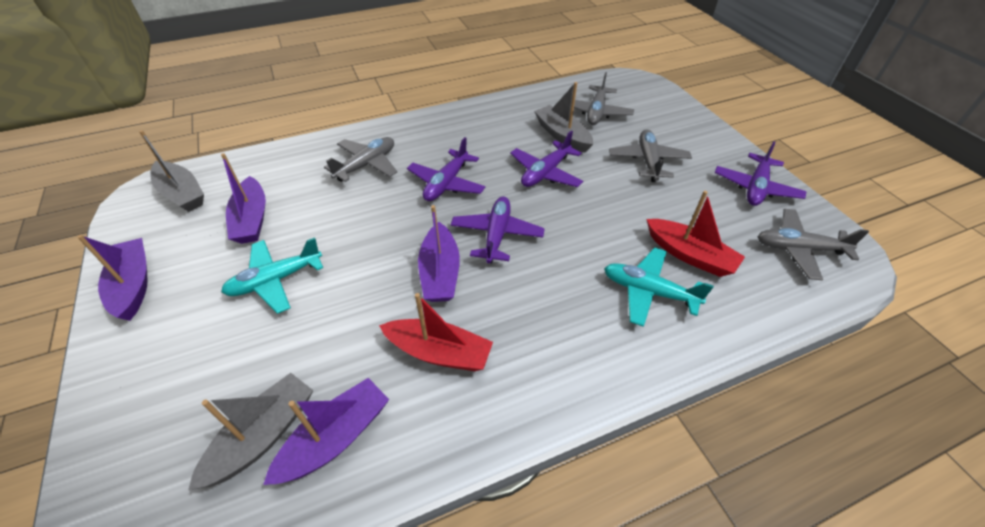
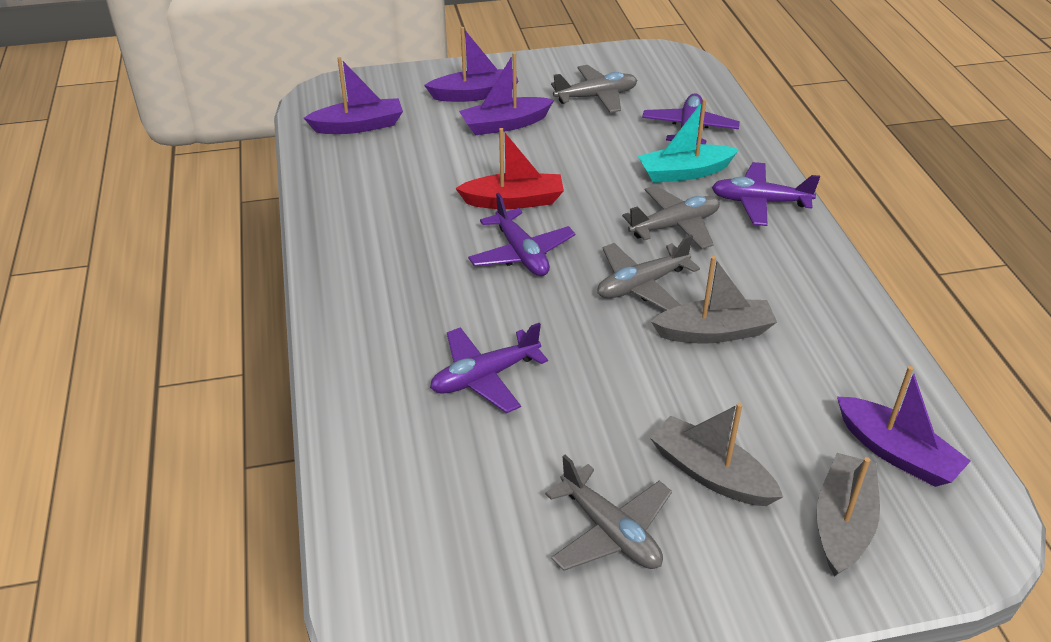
red boat: 2 -> 1
turquoise boat: 0 -> 1
turquoise plane: 2 -> 0

